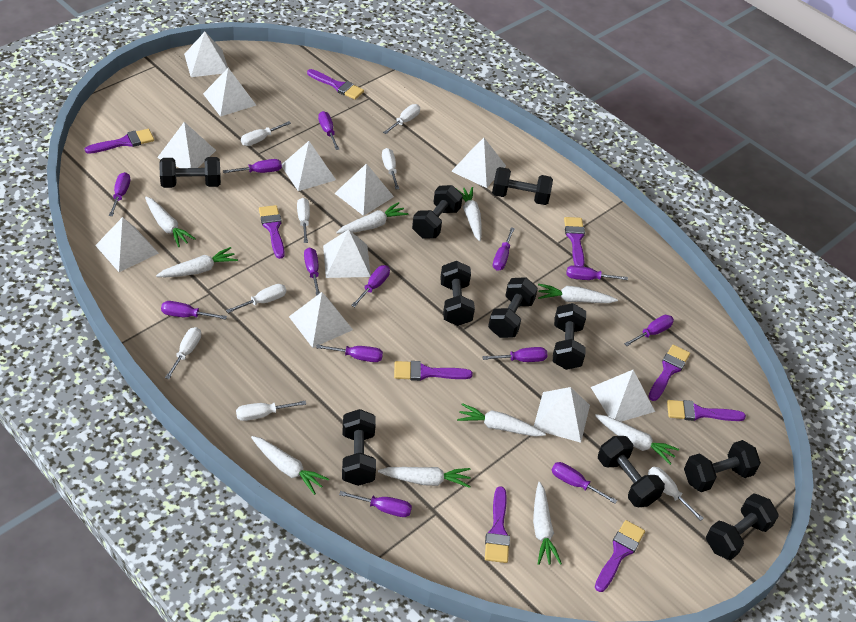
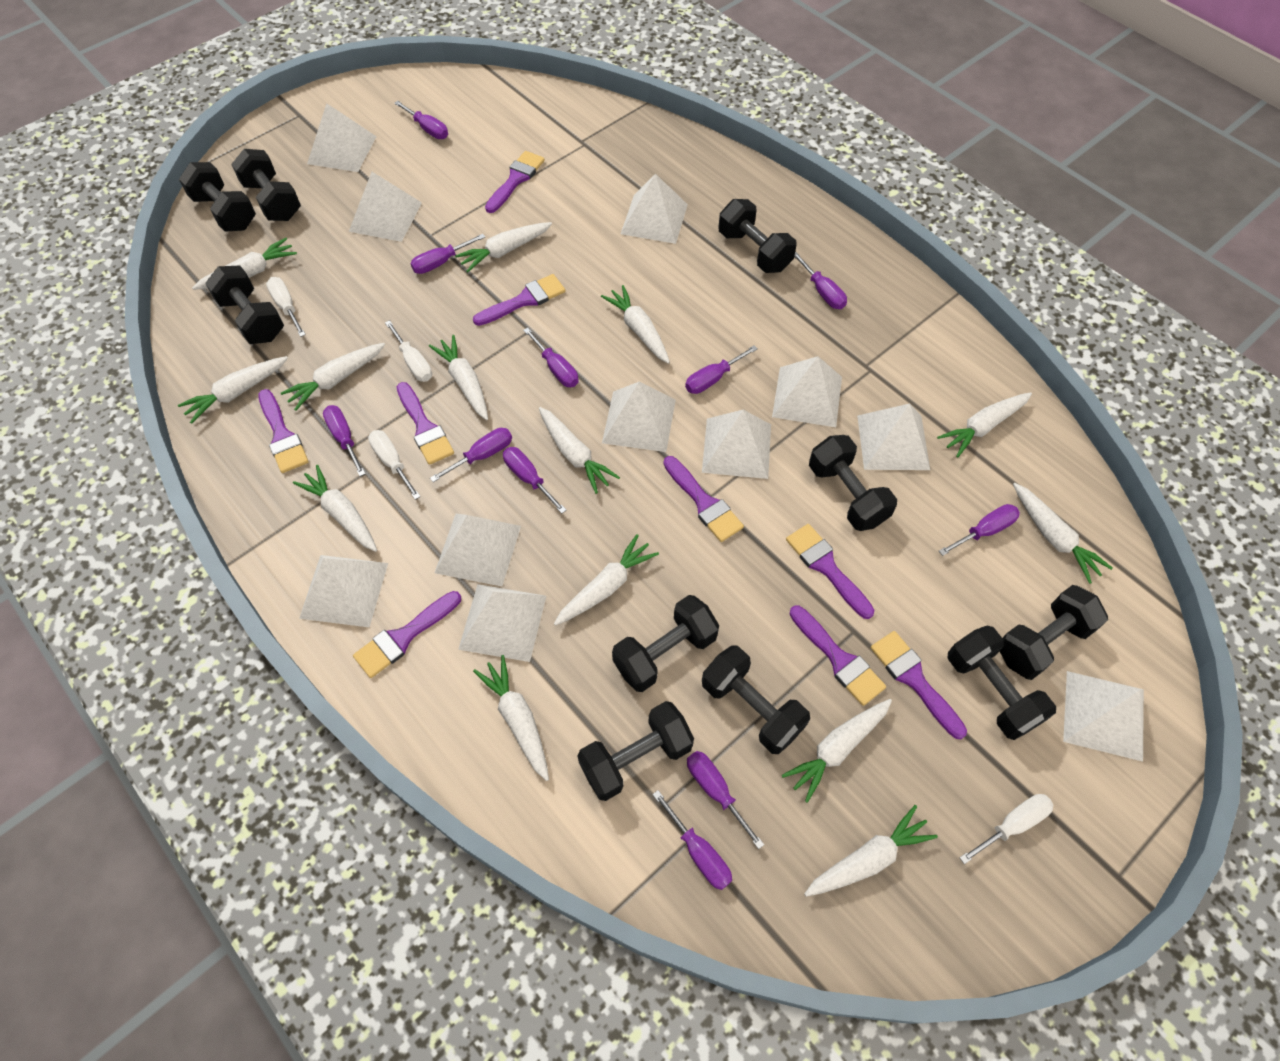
purple screwdriver: 13 -> 11
white carrot: 10 -> 14
white screwdriver: 8 -> 4

